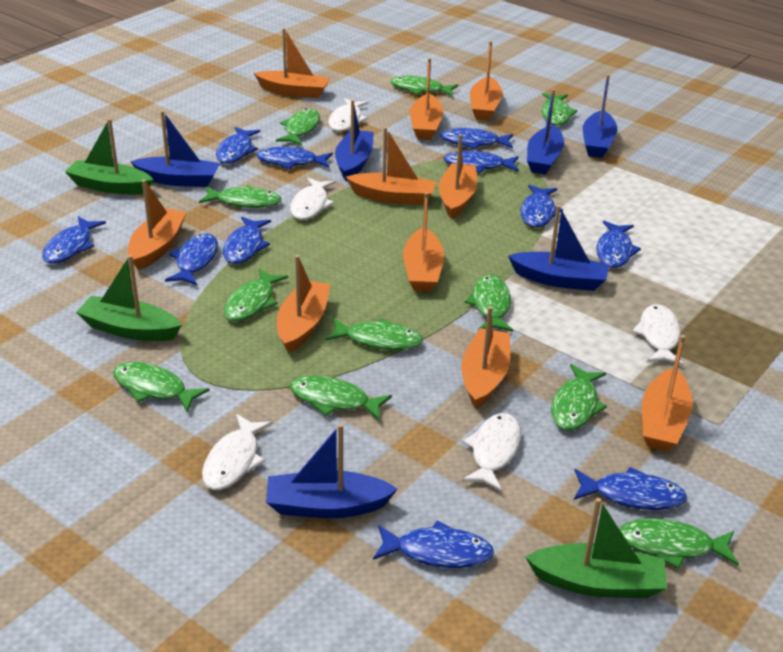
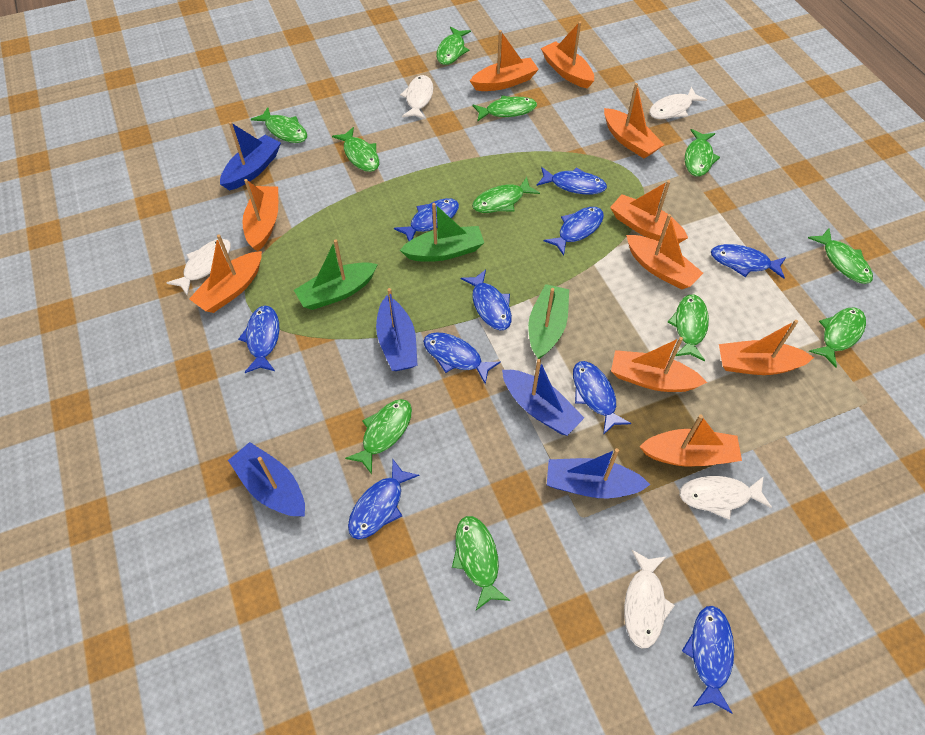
blue boat: 6 -> 5
blue fish: 11 -> 10

